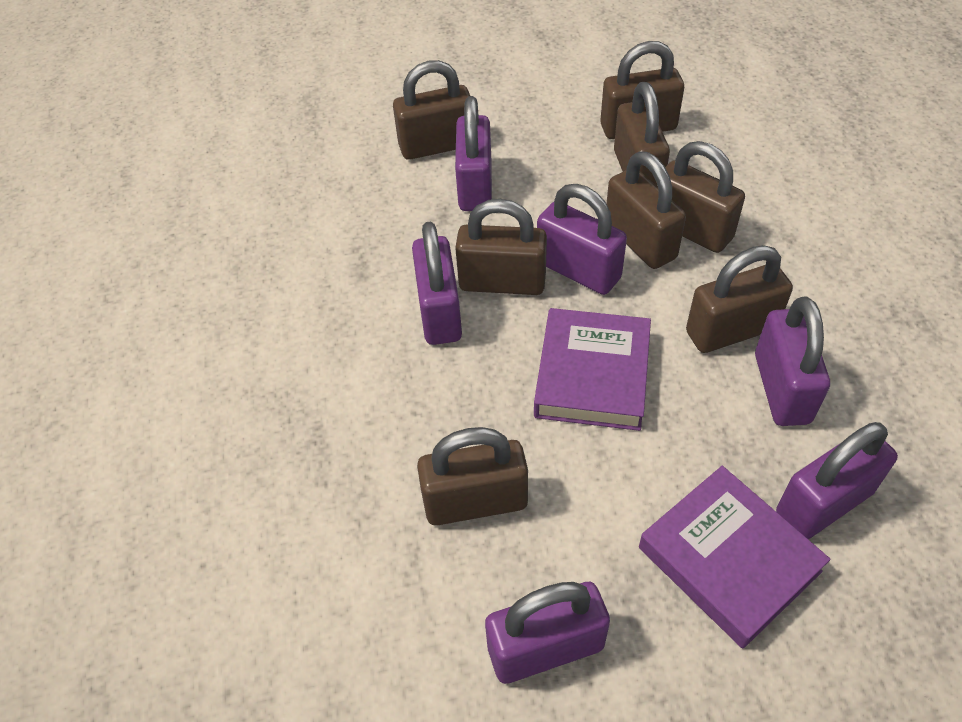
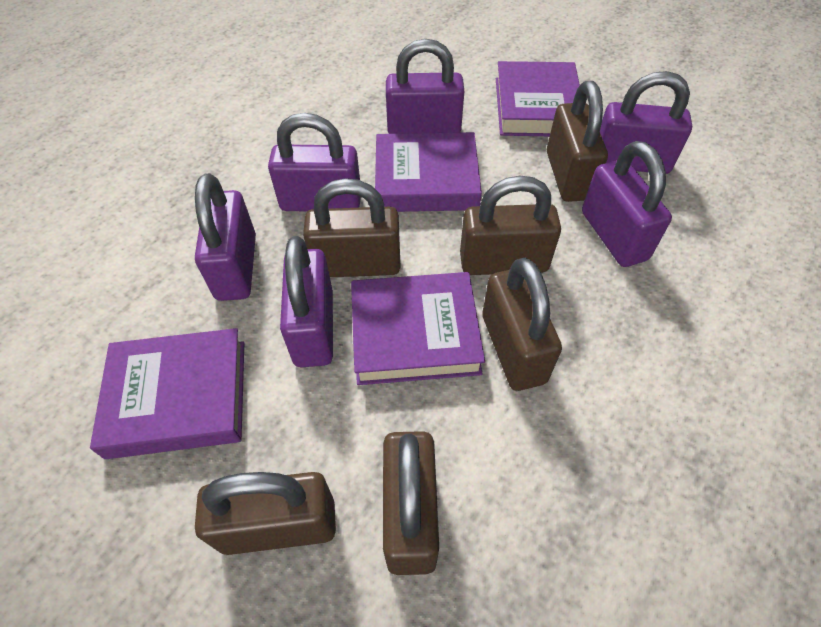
brown padlock: 8 -> 6
purple book: 2 -> 4

